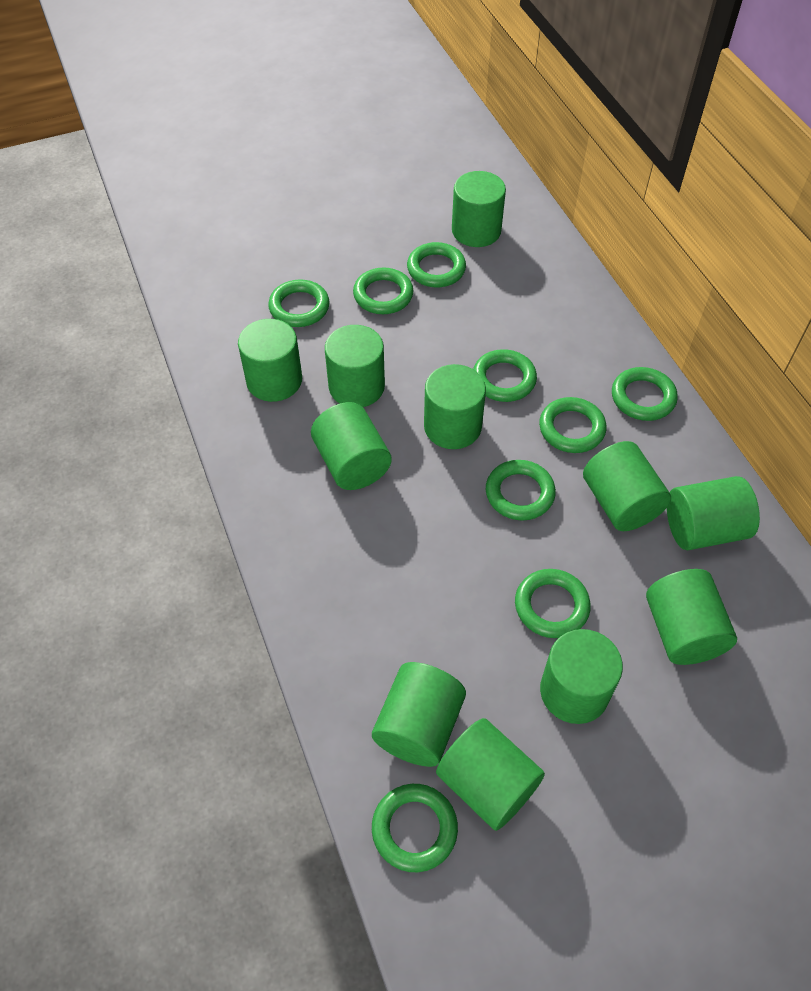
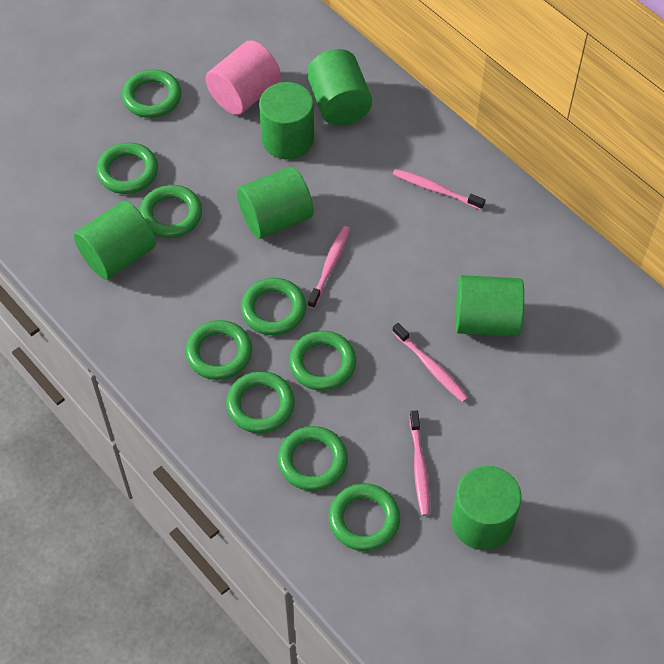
green cylinder: 11 -> 6
pink cylinder: 0 -> 1
pink toothbrush: 0 -> 4

